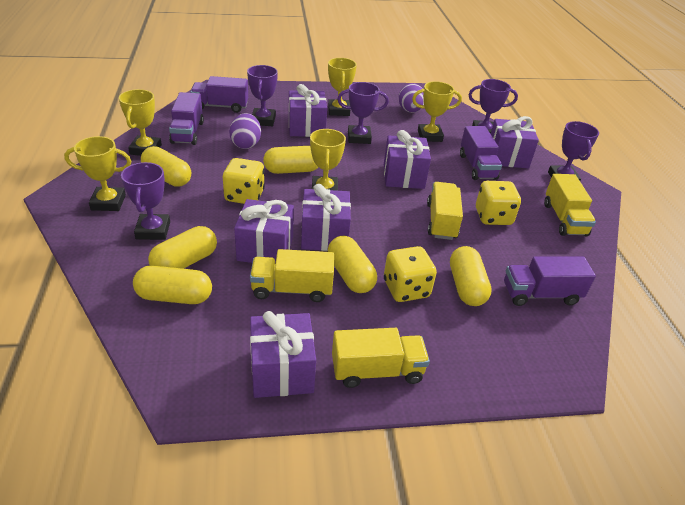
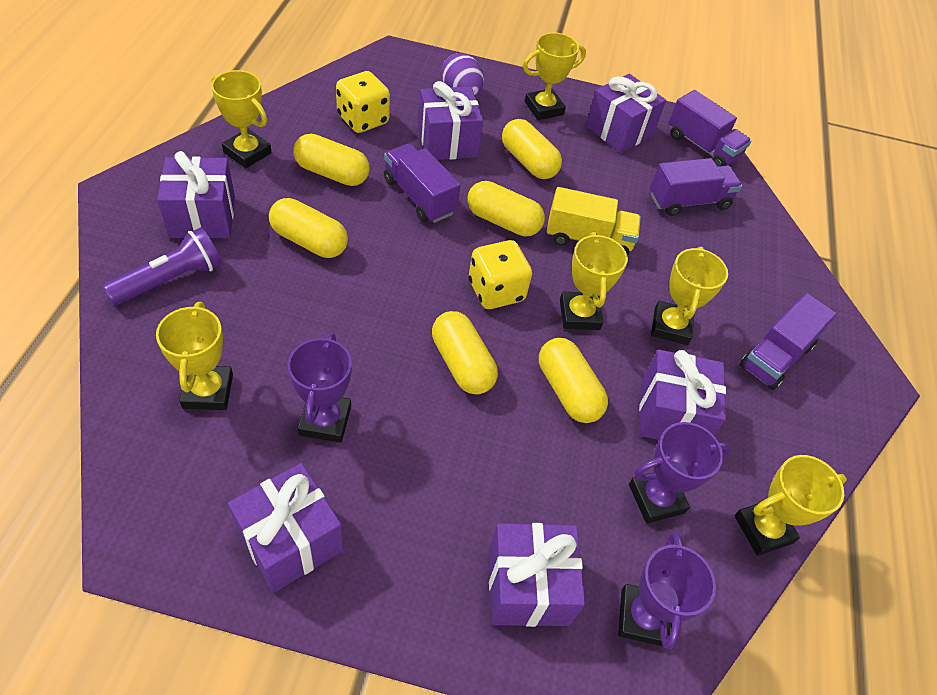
purple egg: 2 -> 1
purple flashlight: 0 -> 1
purple trophy: 5 -> 3
yellow dice: 3 -> 2
yellow trophy: 5 -> 6
yellow truck: 4 -> 1

